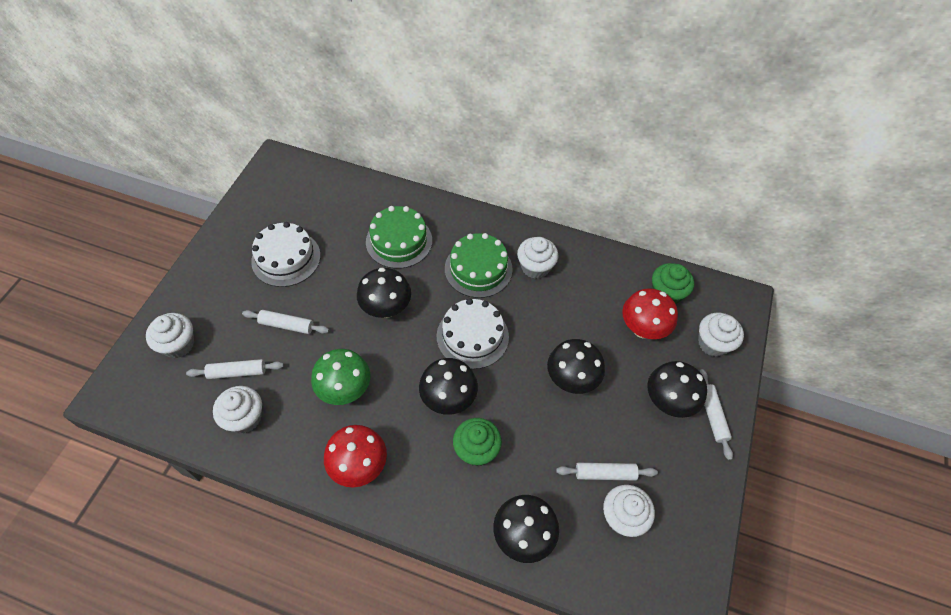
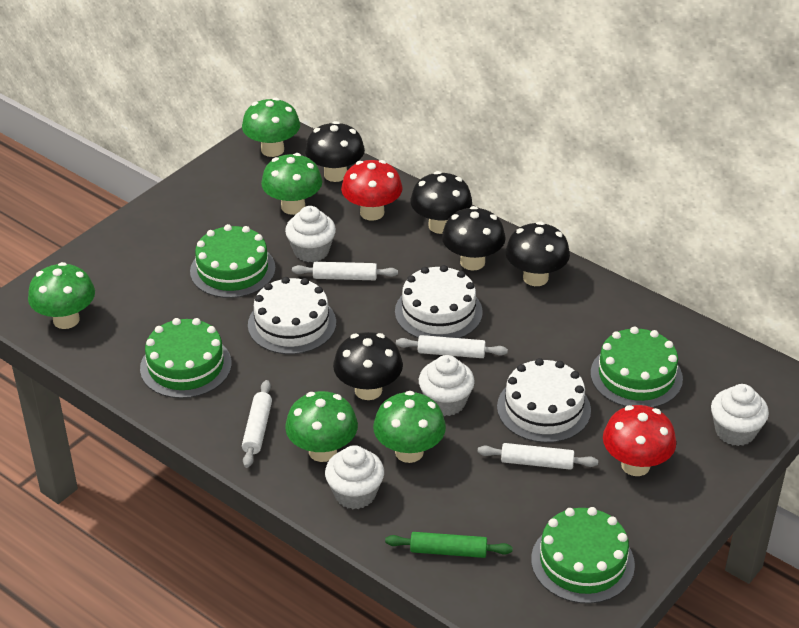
green cake: 2 -> 4
green cupcake: 2 -> 0
green mushroom: 1 -> 5
green rolling pin: 0 -> 1
white cake: 2 -> 3
white cupcake: 5 -> 4

